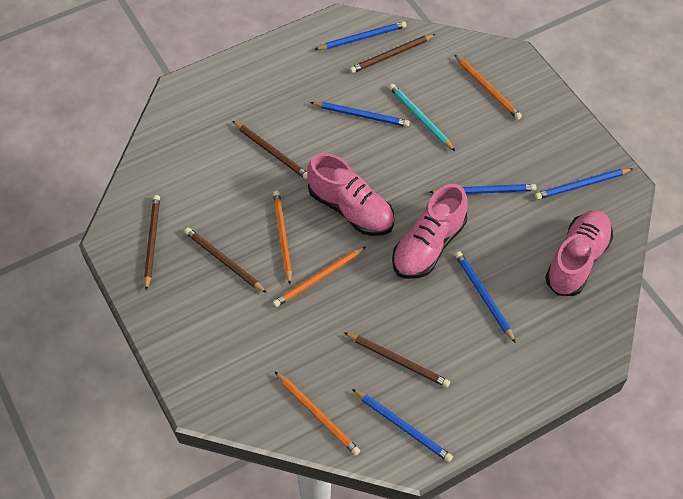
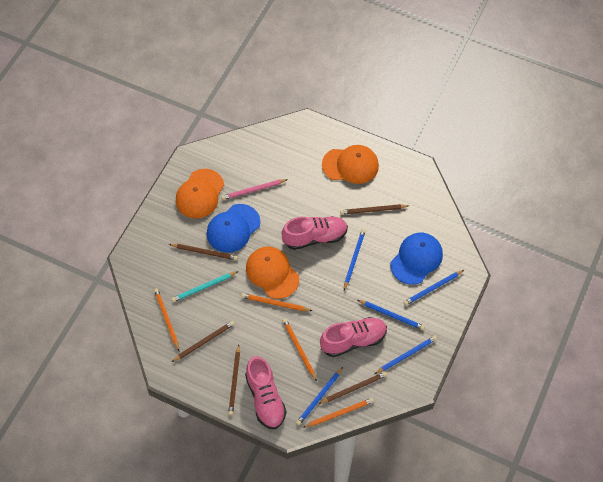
blue cap: 0 -> 2
blue pencil: 6 -> 5
orange cap: 0 -> 3
pink pencil: 0 -> 1

